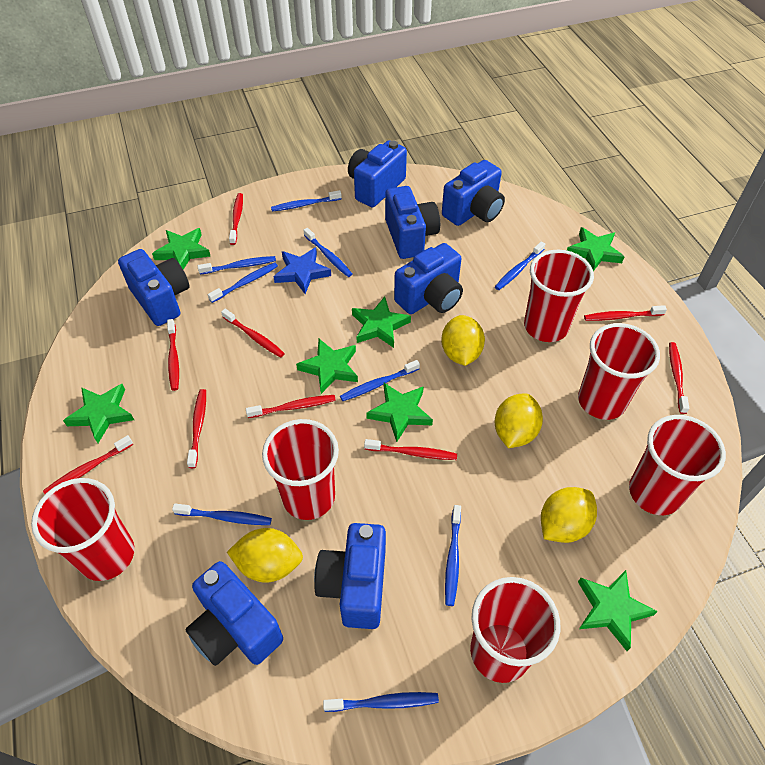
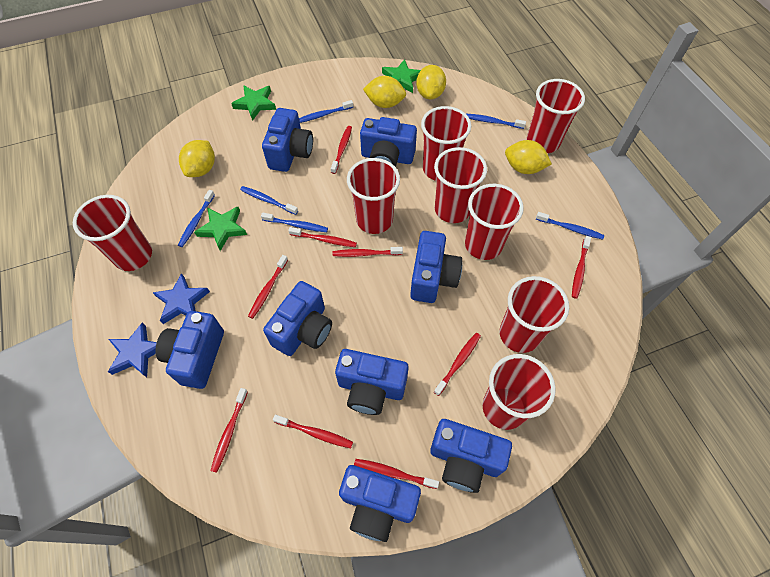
blue camera: 7 -> 8
blue star: 1 -> 2
blue toothbrush: 9 -> 6
green star: 7 -> 3
red cup: 6 -> 8

